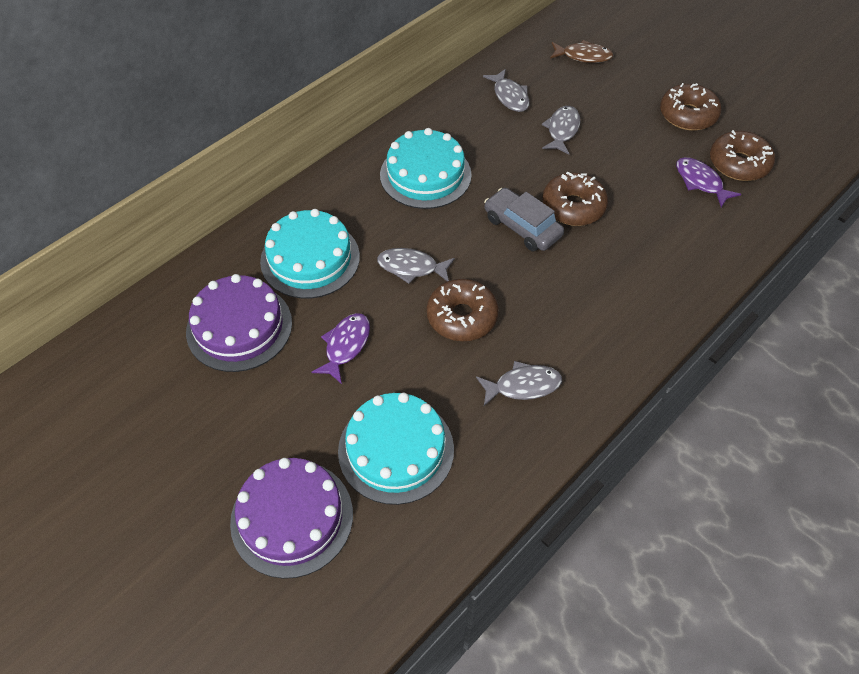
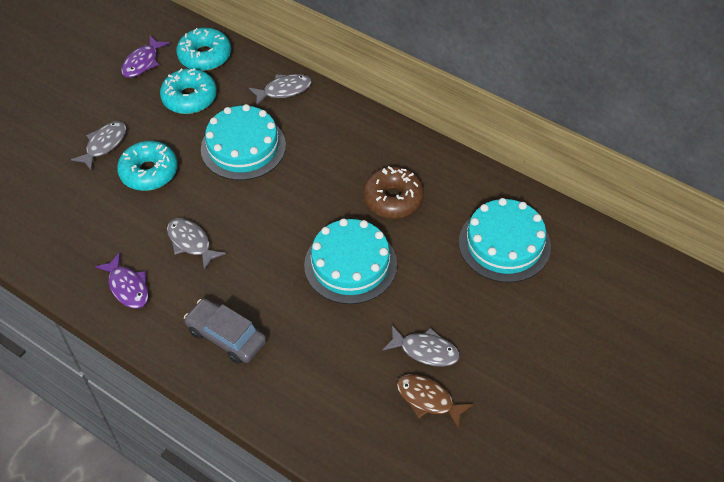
brown donut: 4 -> 1
purple cake: 2 -> 0
turquoise donut: 0 -> 3

